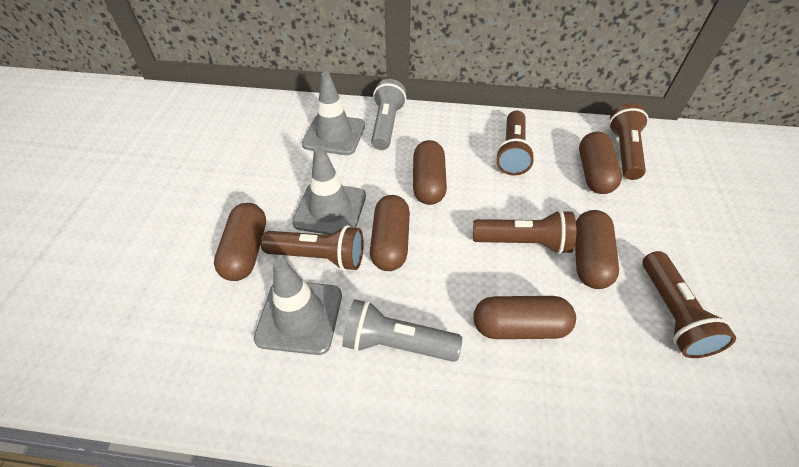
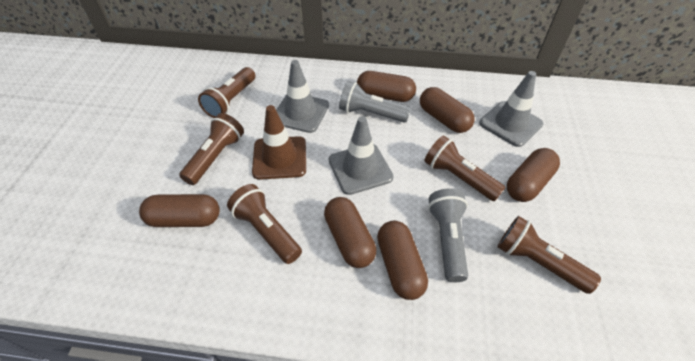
brown traffic cone: 0 -> 1

